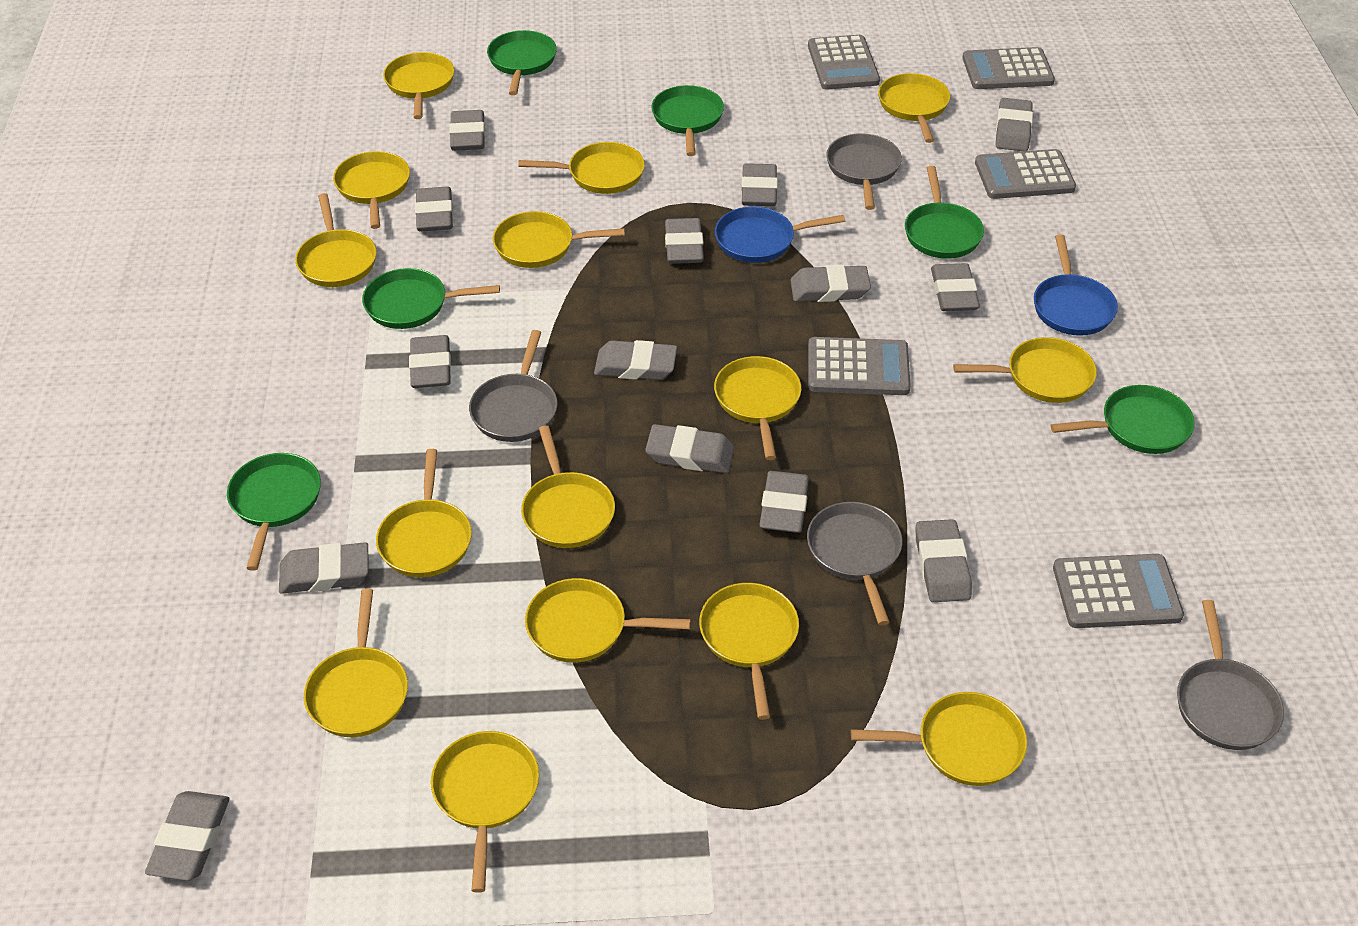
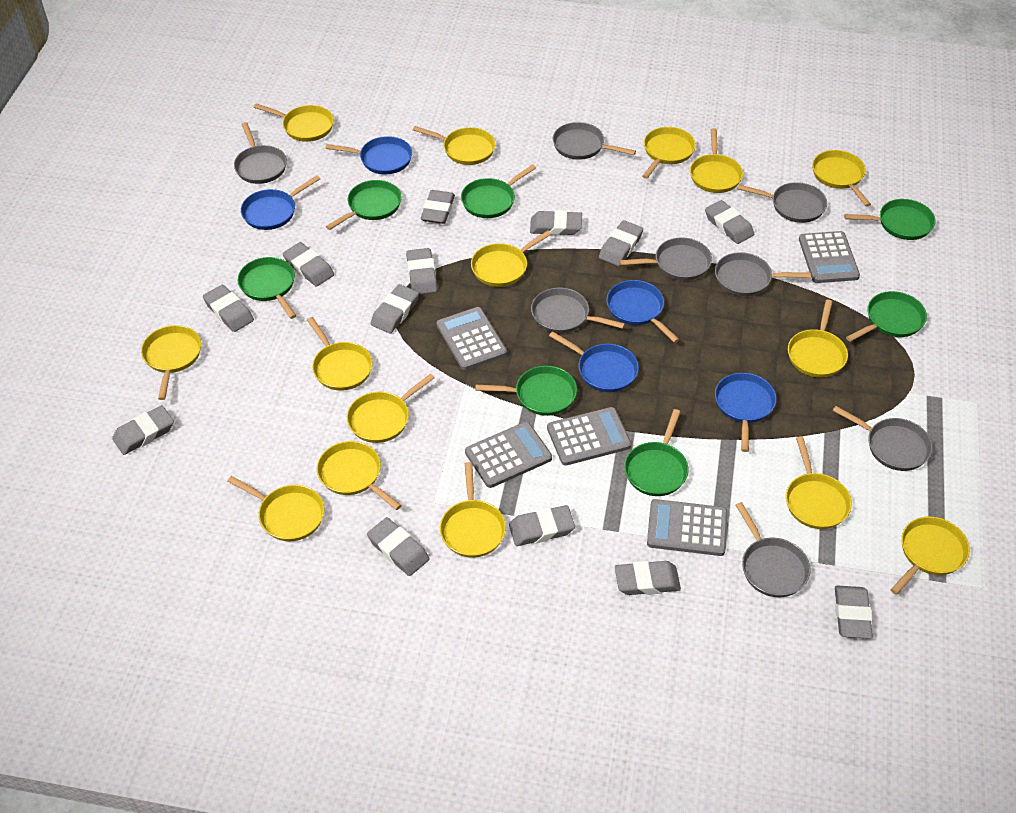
blue pan: 2 -> 5
green pan: 6 -> 7
grey eraser: 14 -> 13
grey pan: 4 -> 8

